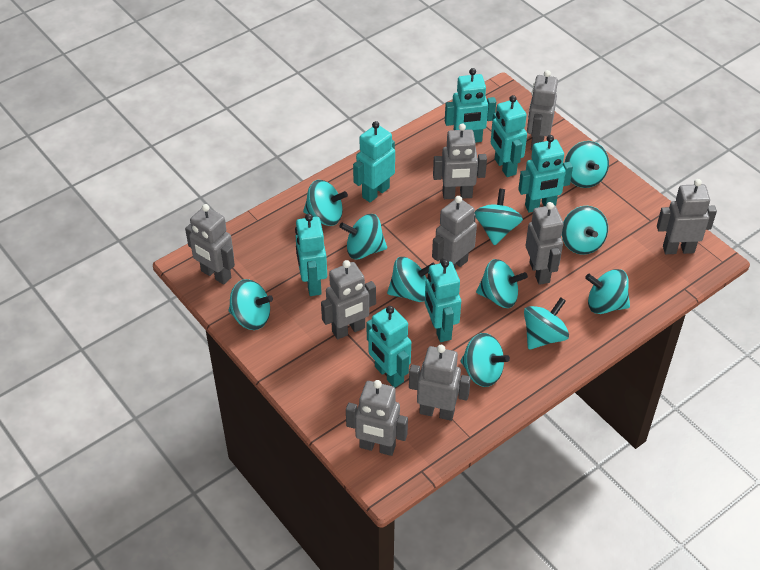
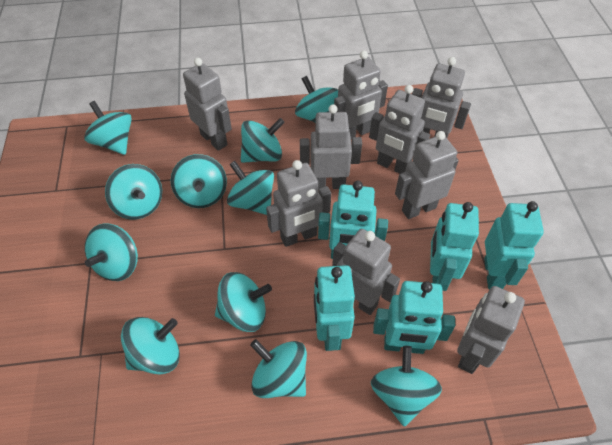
turquoise robot: 7 -> 5

